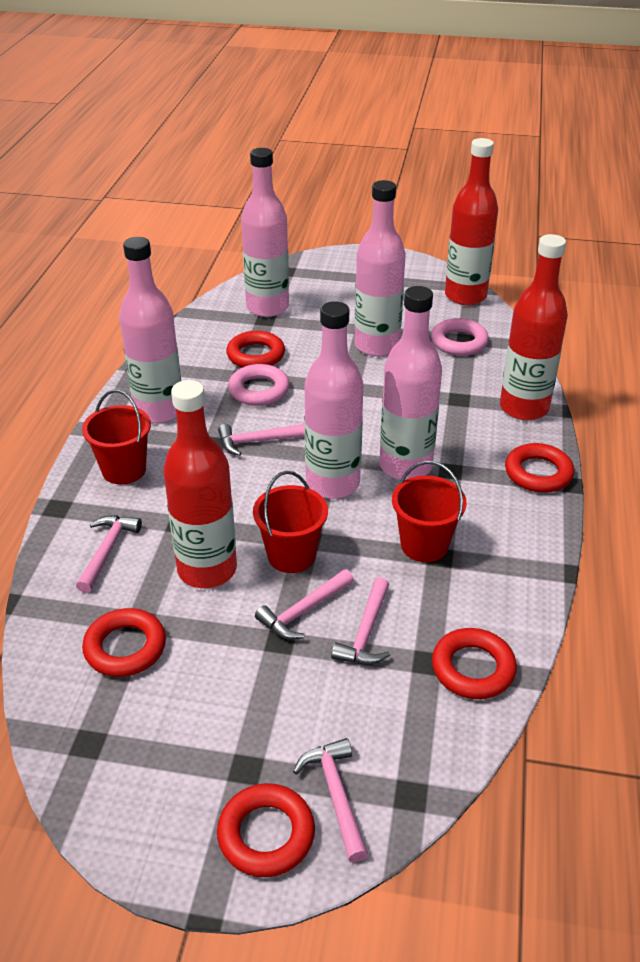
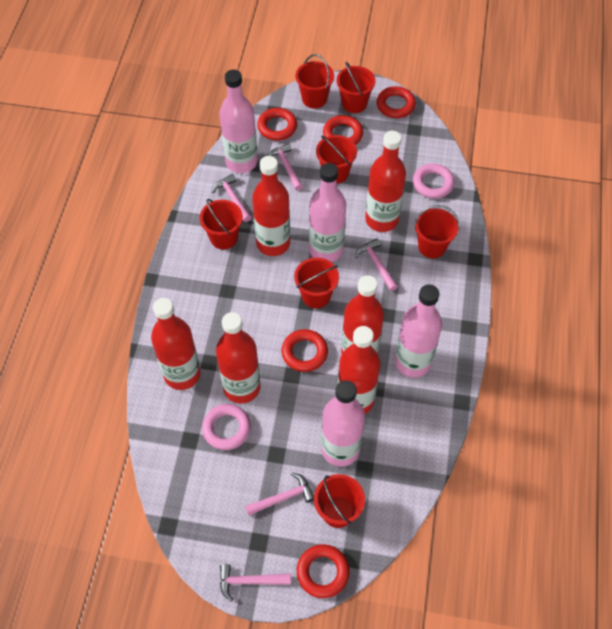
pink bottle: 5 -> 4
red bottle: 3 -> 6
red bucket: 3 -> 7

